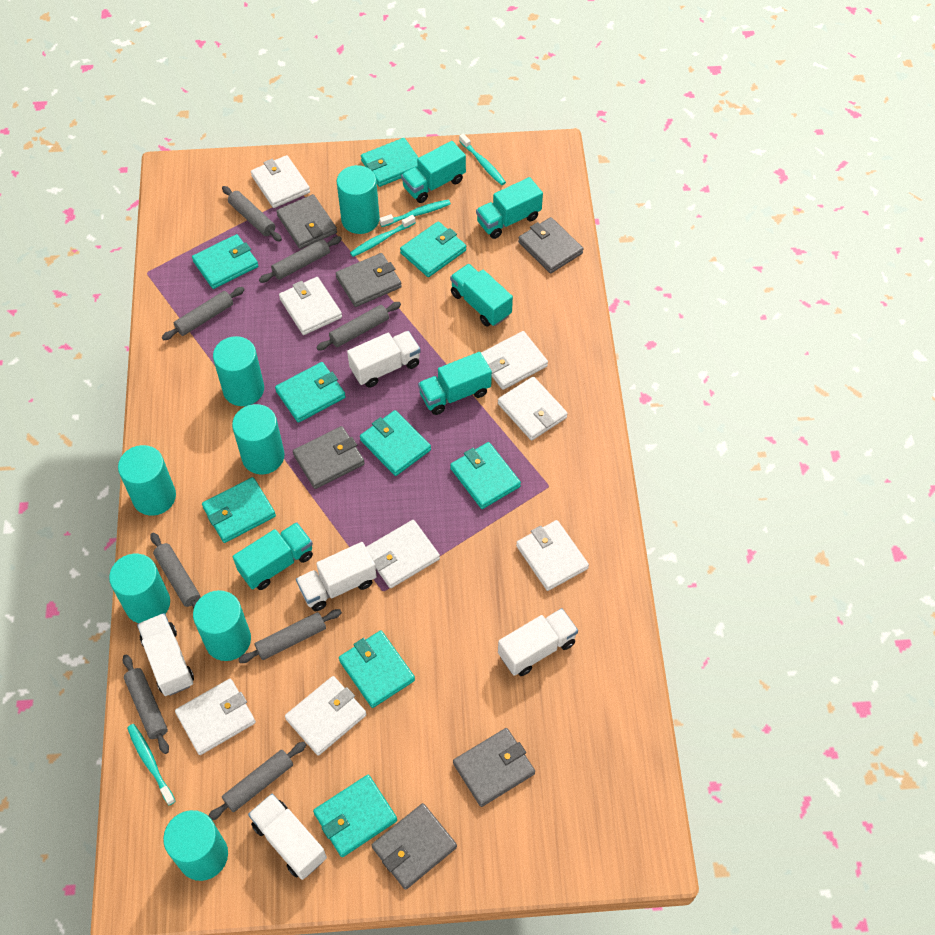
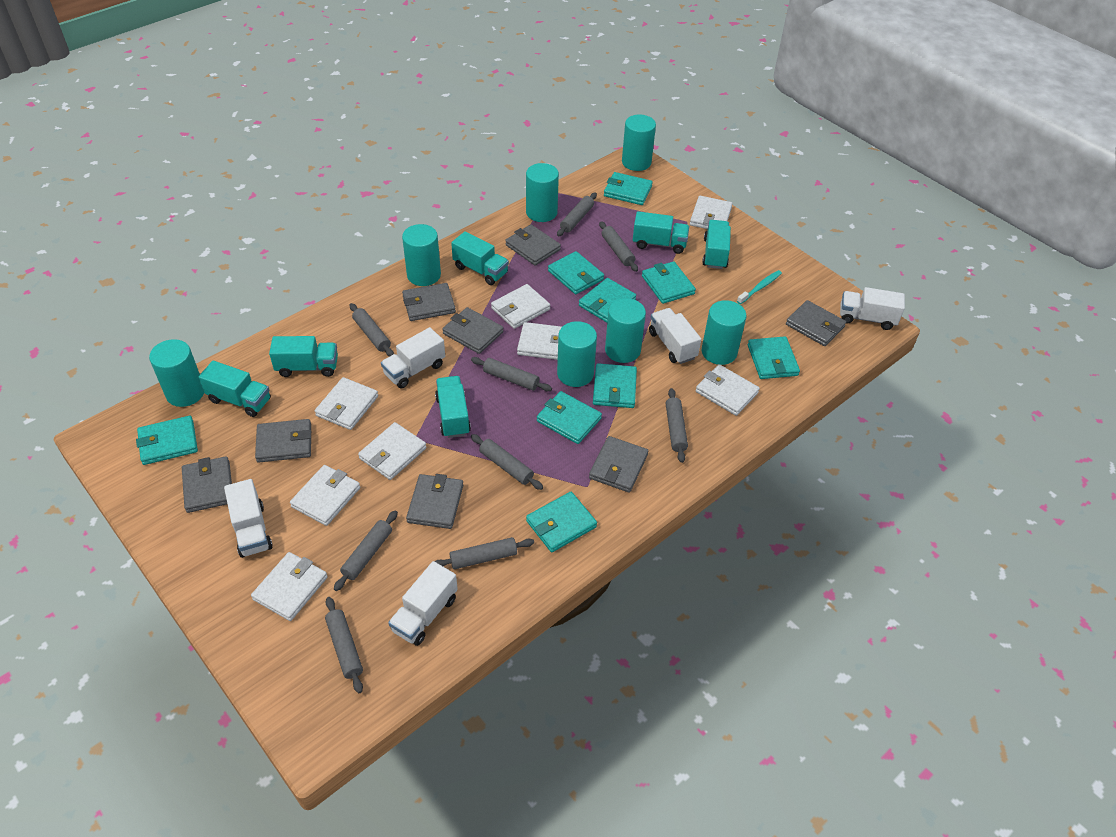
grey rolling pin: 8 -> 9
grey wallet: 6 -> 8
turquoise toothbrush: 4 -> 1
turquoise truck: 5 -> 6

